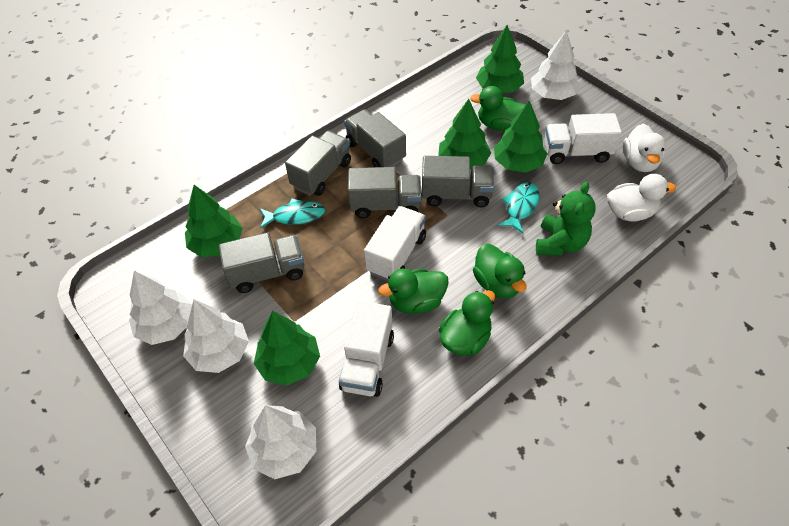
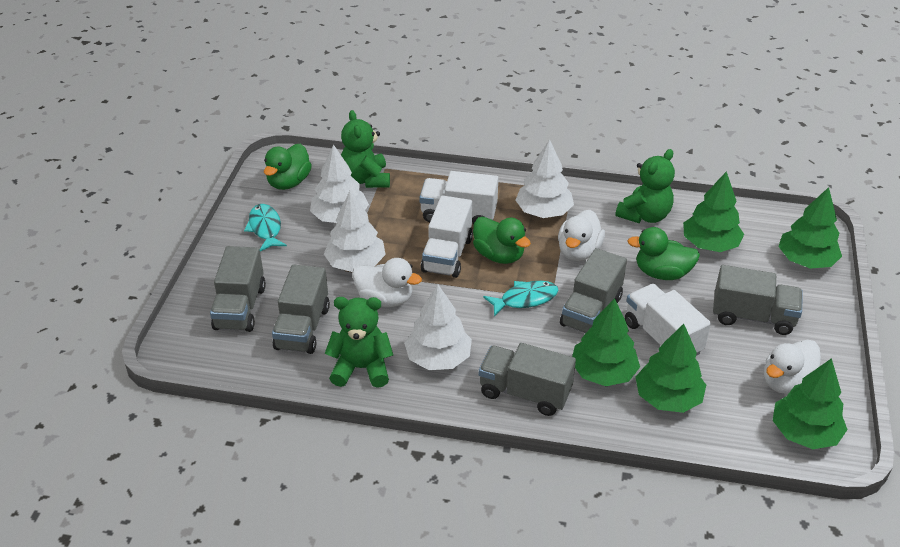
green duck: 4 -> 3
green teddy bear: 1 -> 3
white duck: 2 -> 3

